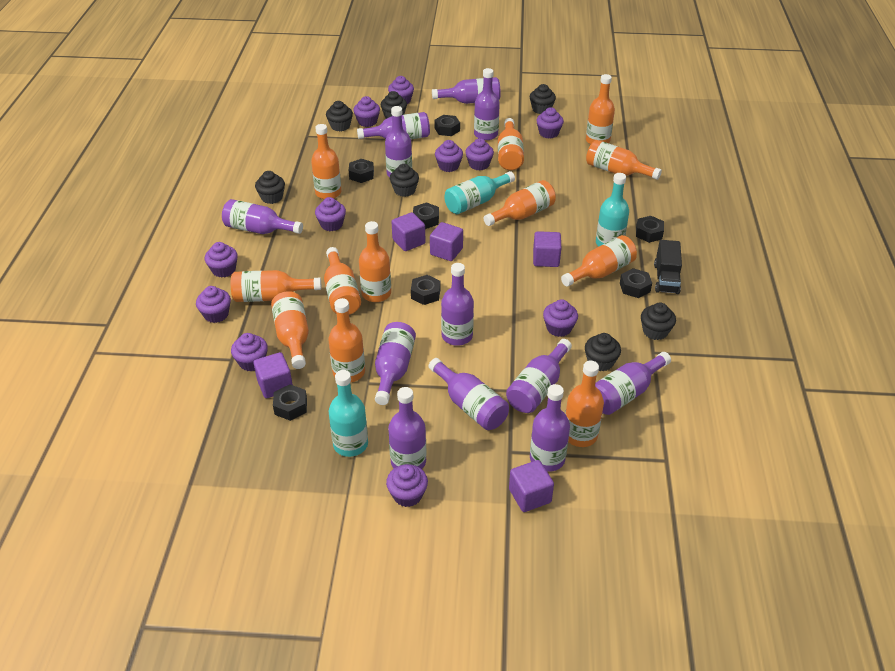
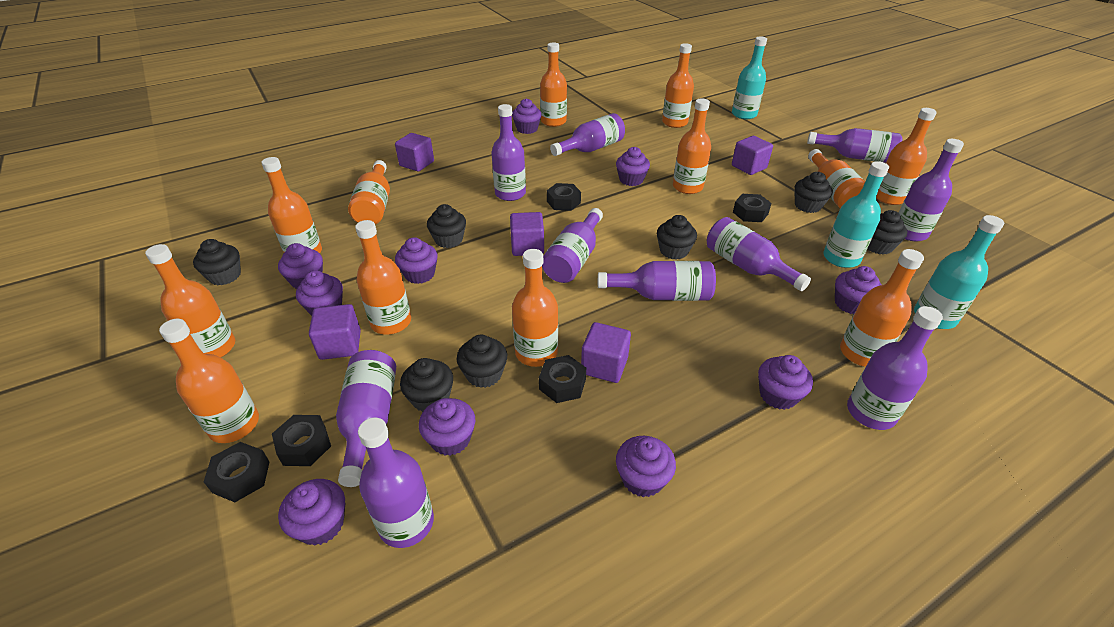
black nut: 7 -> 5
black truck: 1 -> 0
purple bottle: 12 -> 10
purple cupcake: 11 -> 10

